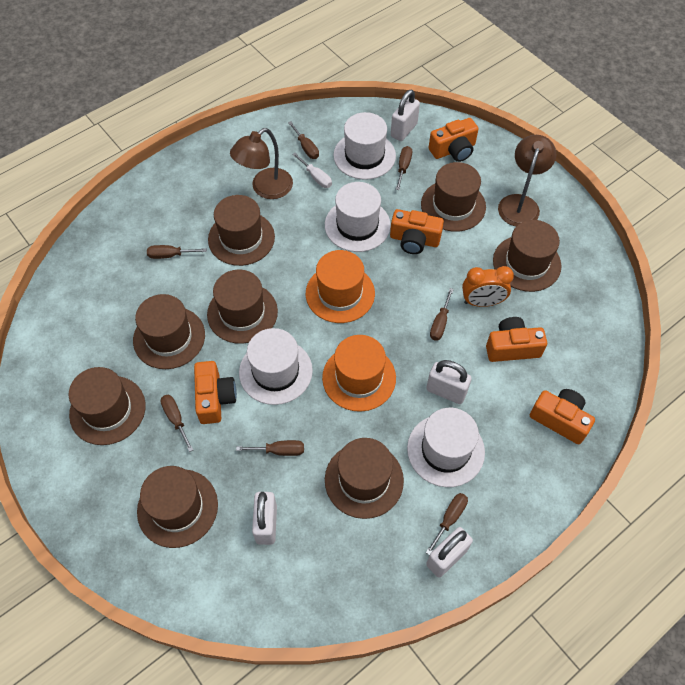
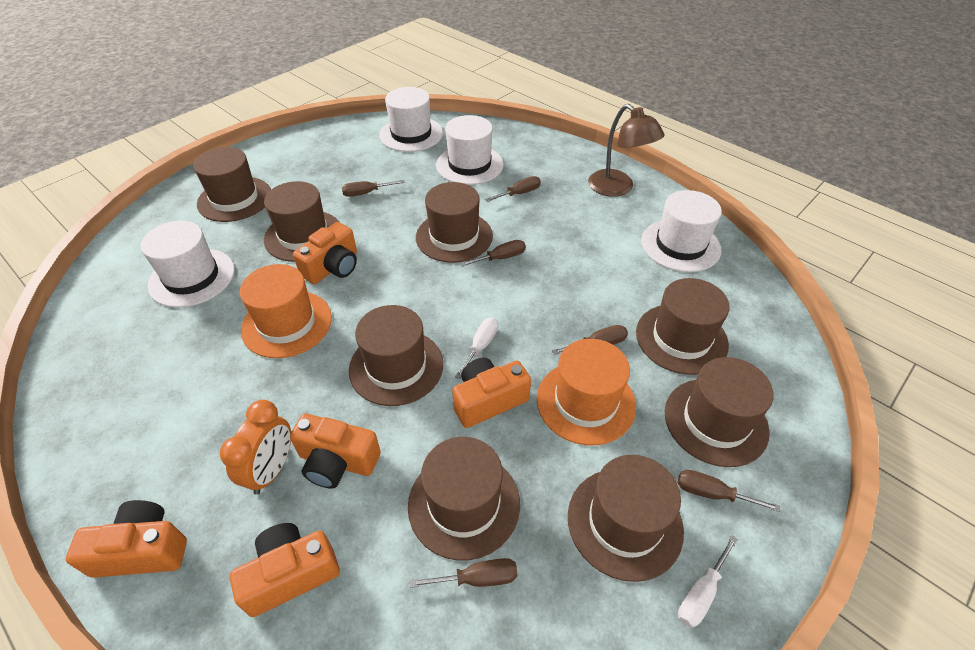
brown lamp: 2 -> 1
brown screwdriver: 7 -> 6
white padlock: 4 -> 0
white screwdriver: 1 -> 2

